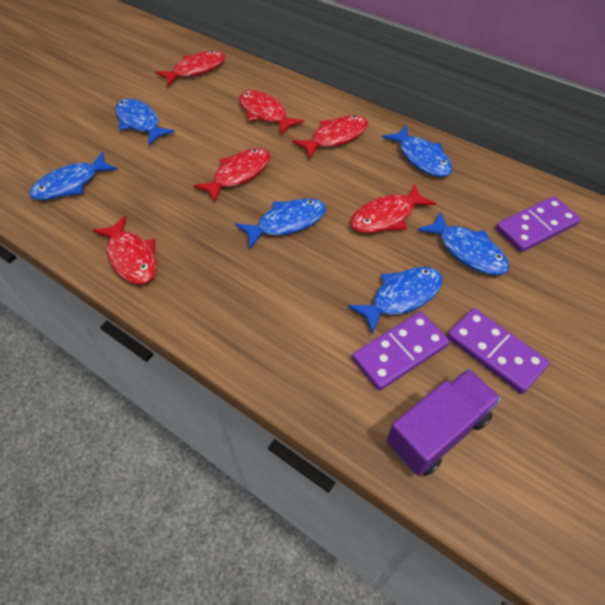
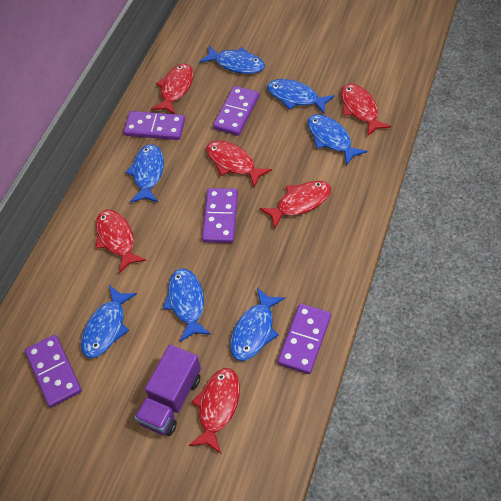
blue fish: 6 -> 7
purple domino: 3 -> 5

